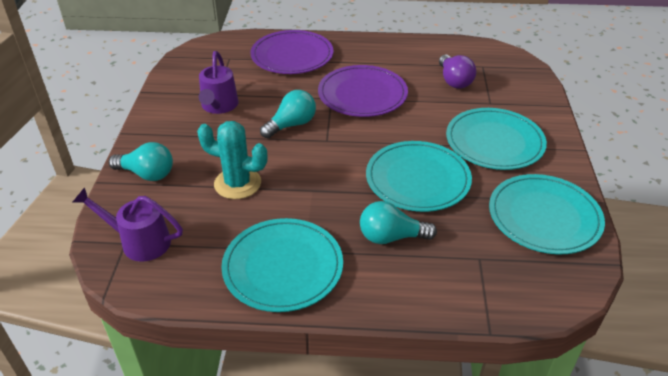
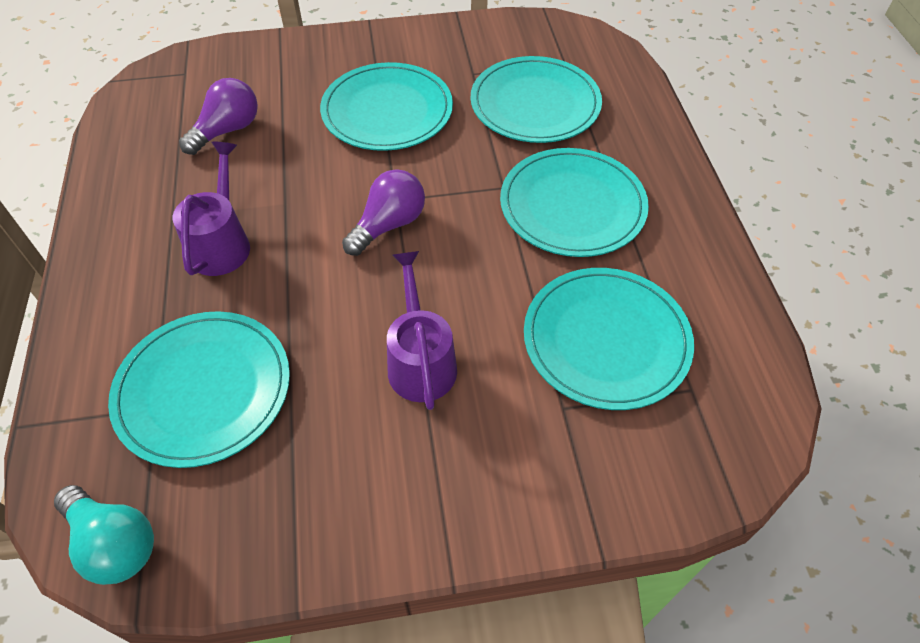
purple light bulb: 1 -> 2
purple plate: 2 -> 0
turquoise cactus: 1 -> 0
turquoise light bulb: 3 -> 1
turquoise plate: 4 -> 5

